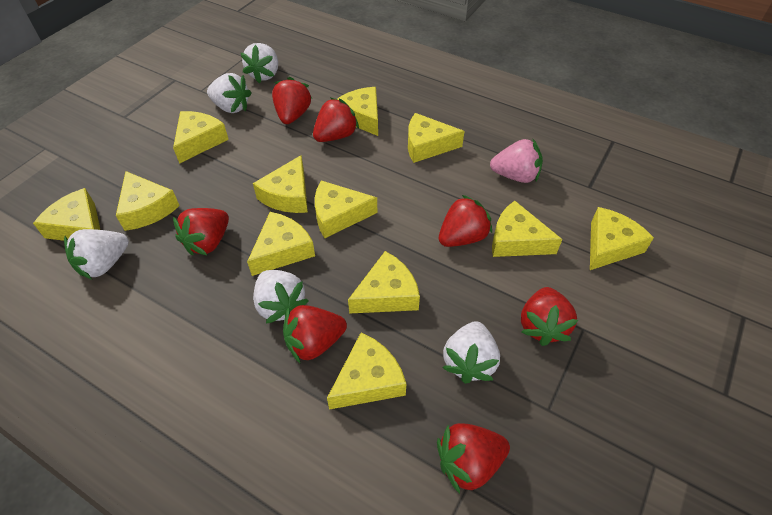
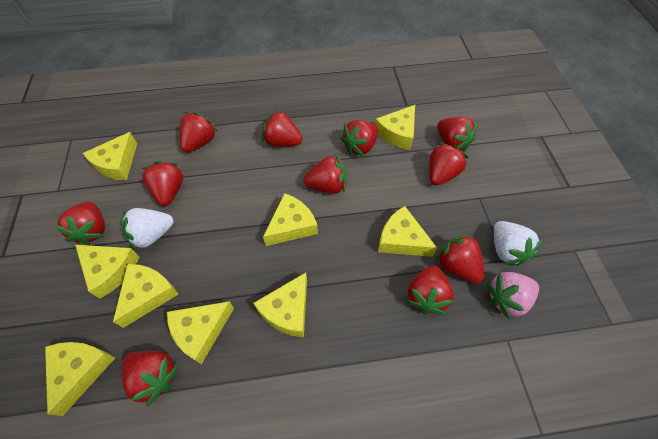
red strawberry: 7 -> 11
white strawberry: 5 -> 2
yellow cheese: 12 -> 9

